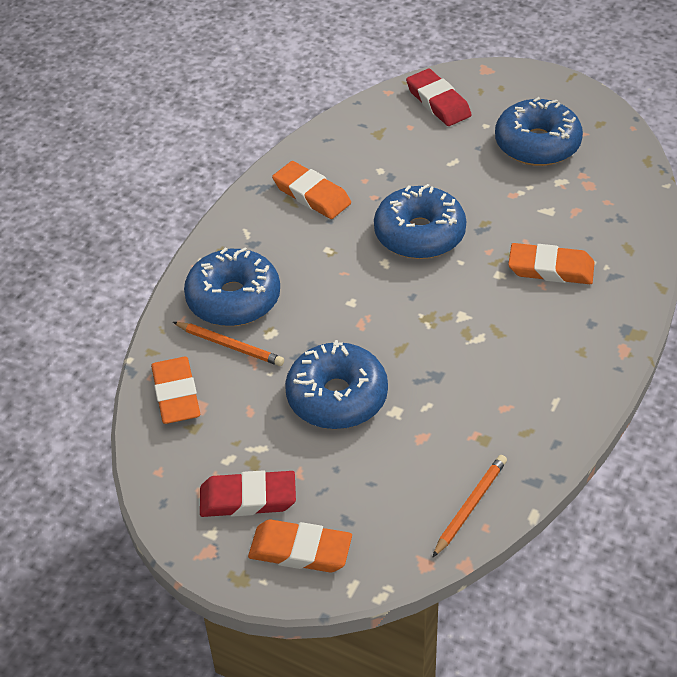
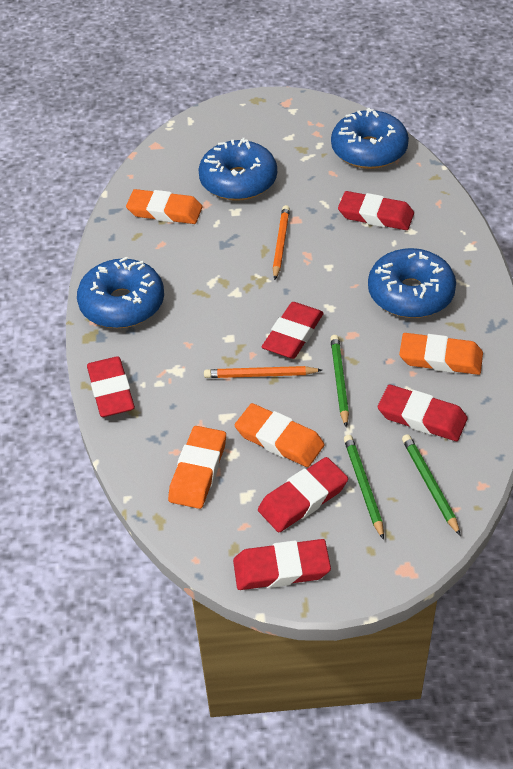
green pencil: 0 -> 3
red eraser: 2 -> 6

